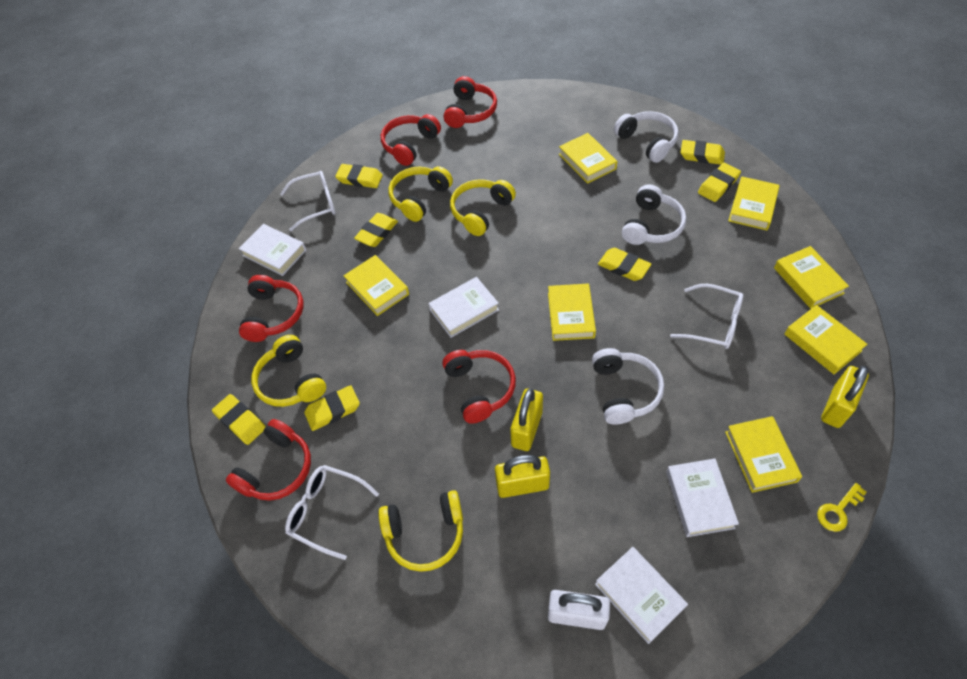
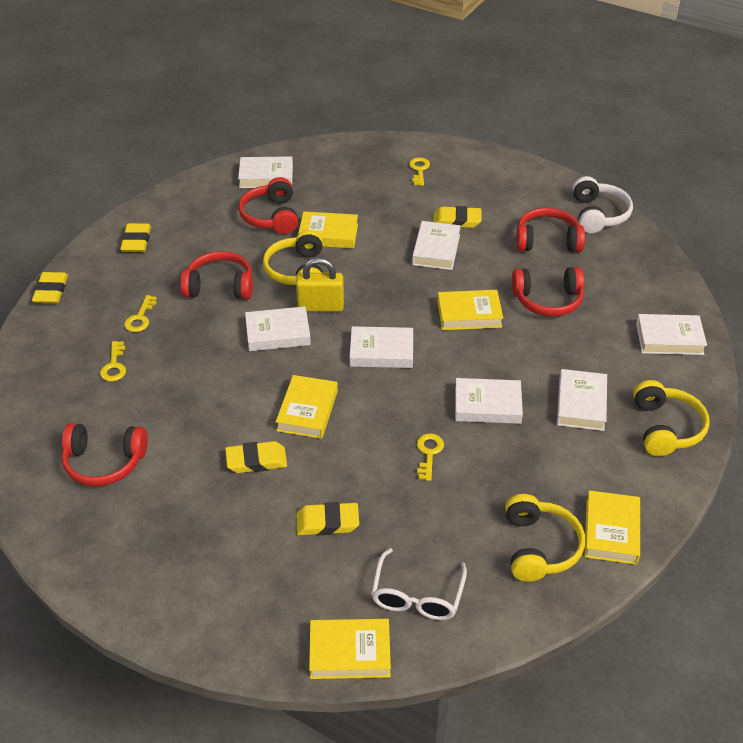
white book: 4 -> 7
white glasses: 3 -> 1
white headphones: 3 -> 1
white padlock: 1 -> 0
yellow book: 7 -> 5
yellow eraser: 7 -> 5
yellow headphones: 4 -> 3
yellow key: 1 -> 4
yellow padlock: 3 -> 1

